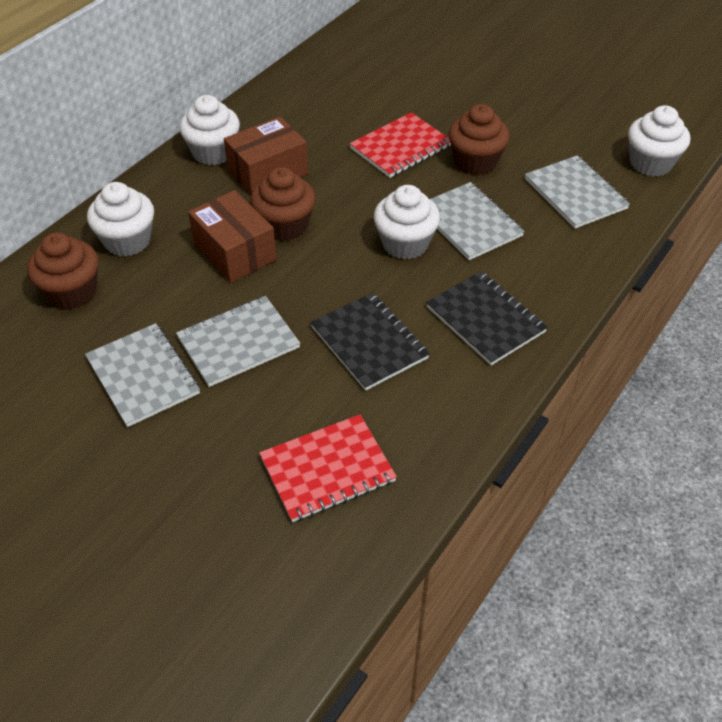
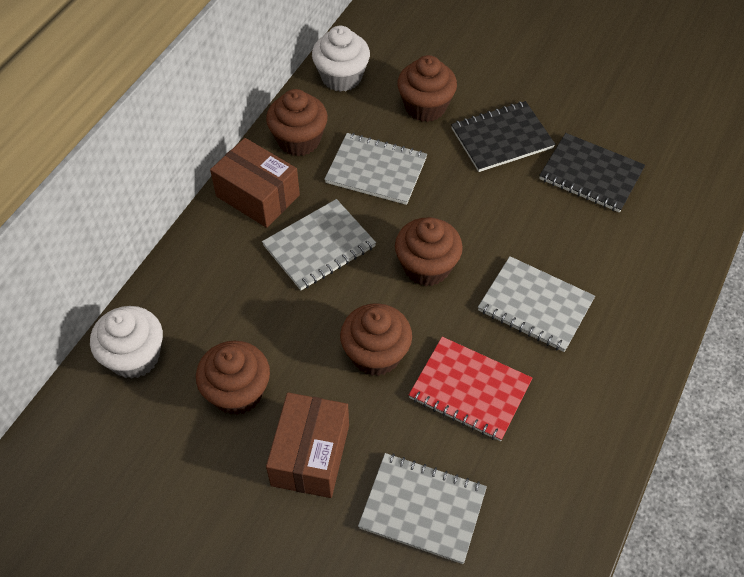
brown cupcake: 3 -> 5
red notebook: 2 -> 1
white cupcake: 4 -> 2

